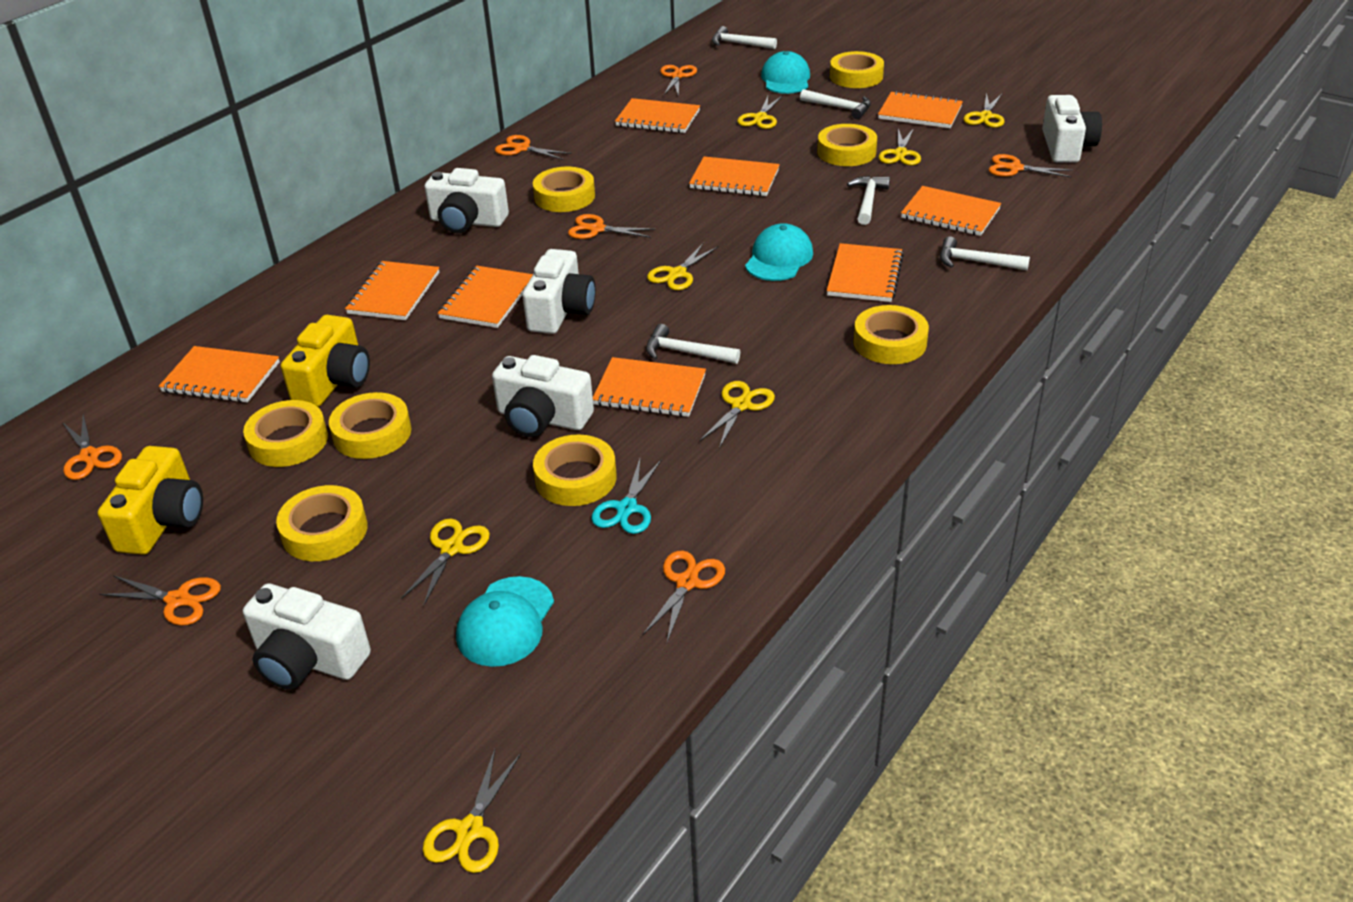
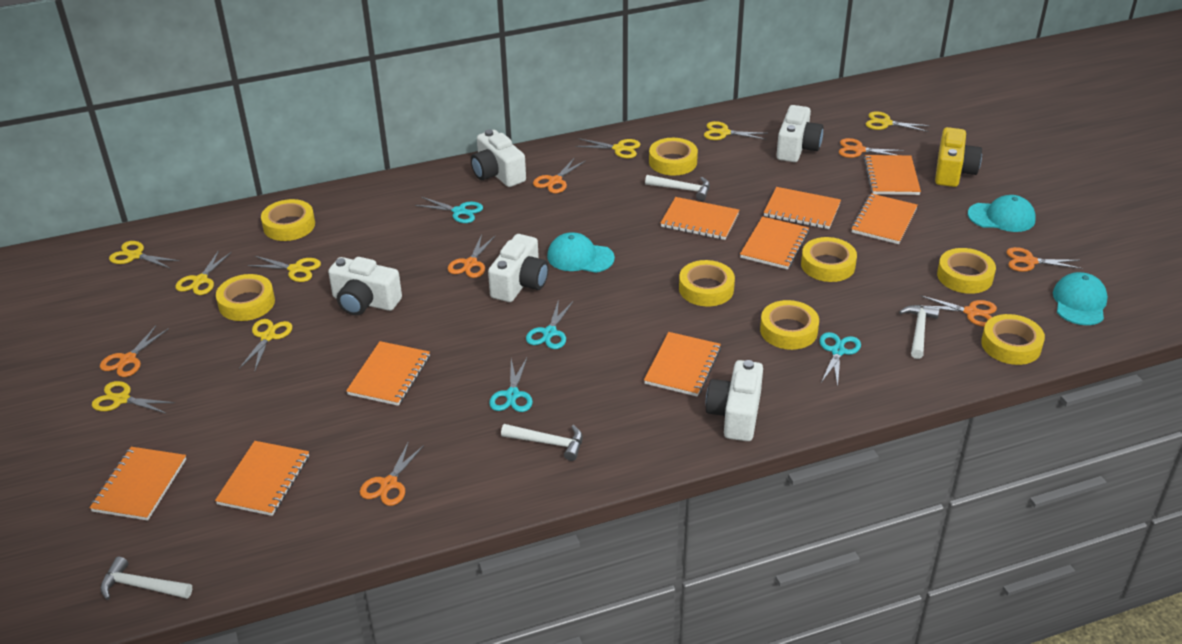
turquoise scissors: 1 -> 4
white hammer: 5 -> 4
yellow camera: 2 -> 1
yellow scissors: 7 -> 8

